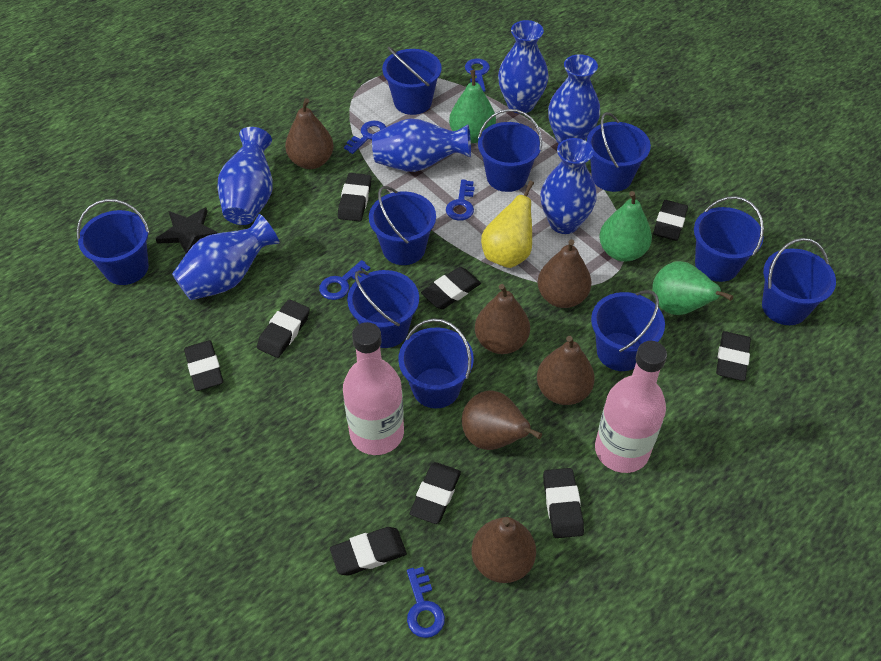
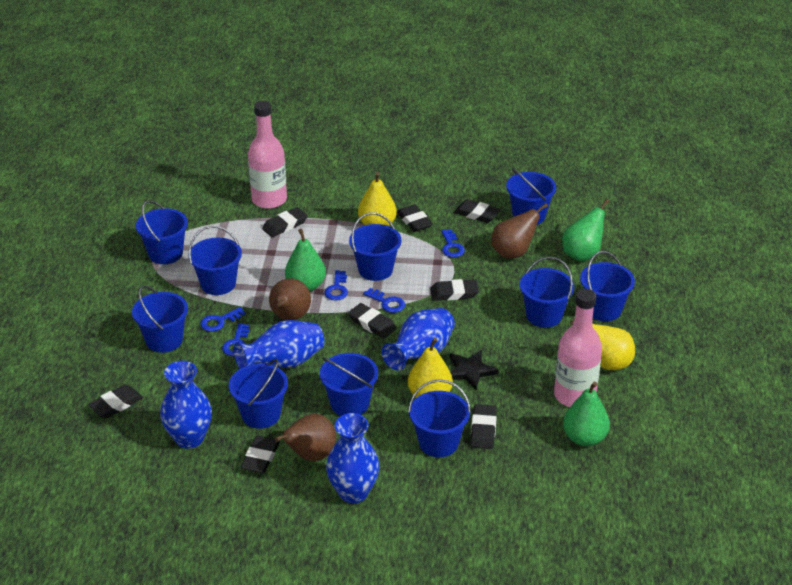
black eraser: 9 -> 8
blue vase: 6 -> 4
brown pear: 6 -> 3
yellow pear: 1 -> 3

